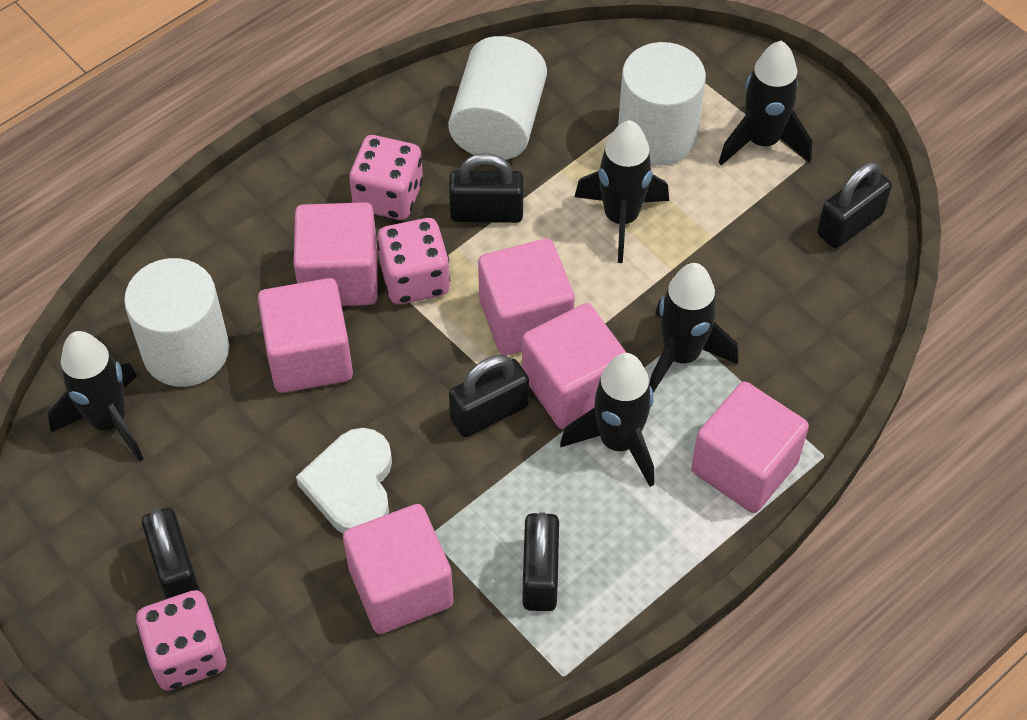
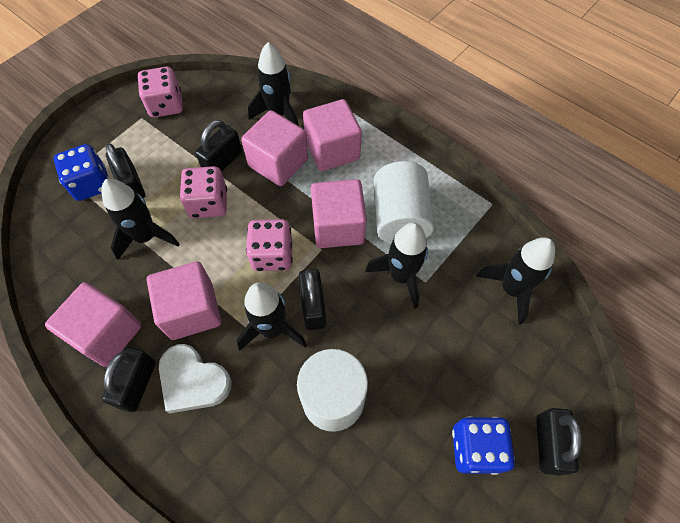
blue dice: 0 -> 2
pink cube: 6 -> 5
white cylinder: 3 -> 2

